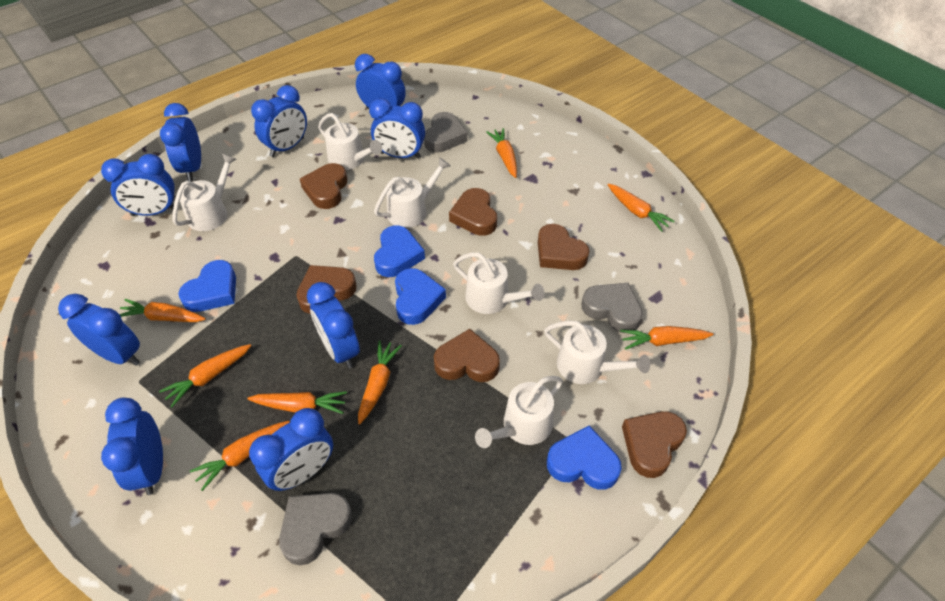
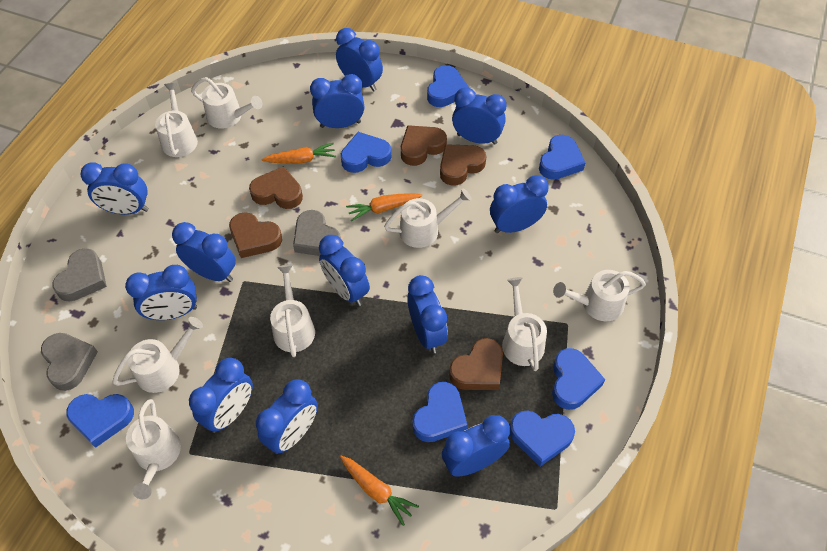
blue clock: 9 -> 12
blue heart: 4 -> 7
brown heart: 6 -> 5
orange carrot: 8 -> 3
white watering can: 6 -> 8

